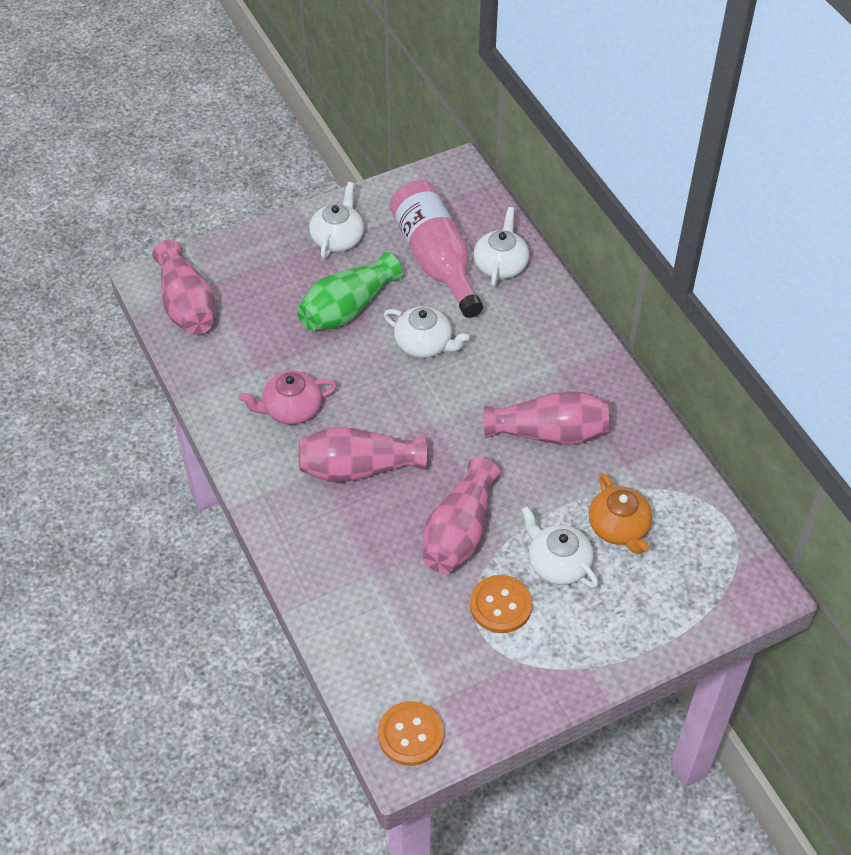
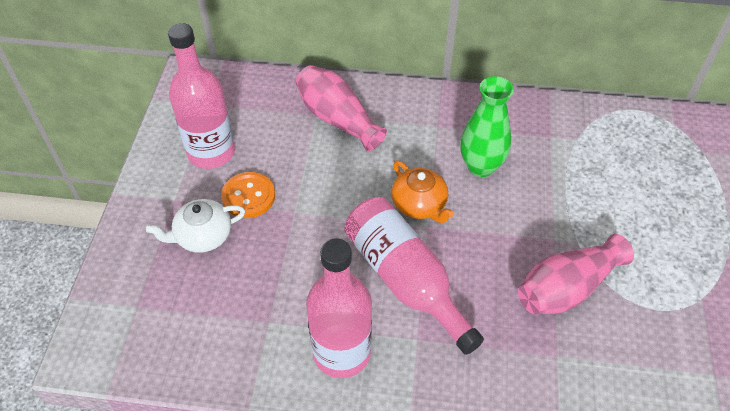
orange button: 2 -> 1
pink bottle: 1 -> 3
pink teapot: 1 -> 0
pink vase: 4 -> 2
white teapot: 4 -> 1

